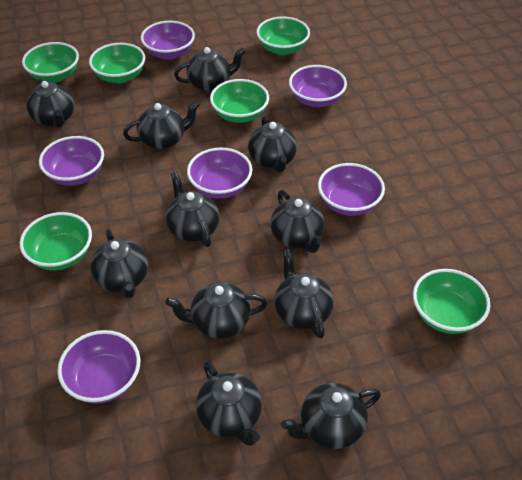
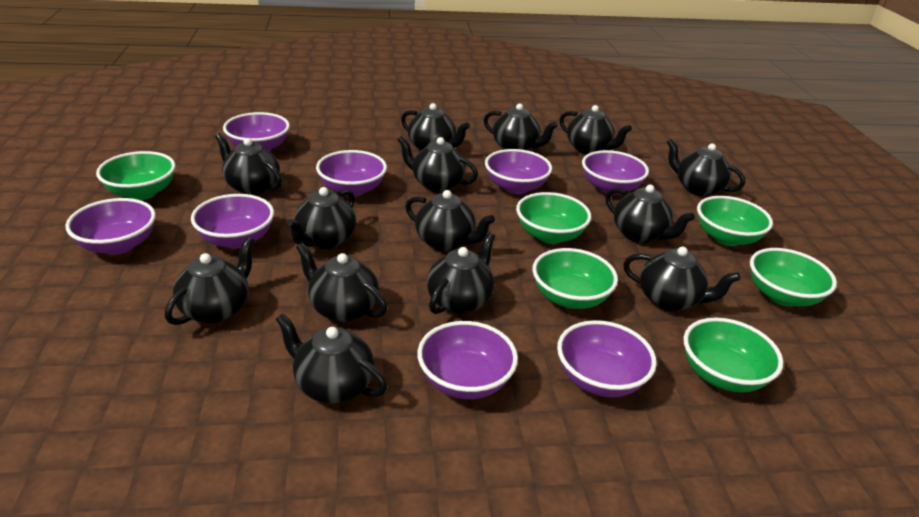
black teapot: 11 -> 14
purple bowl: 6 -> 8

